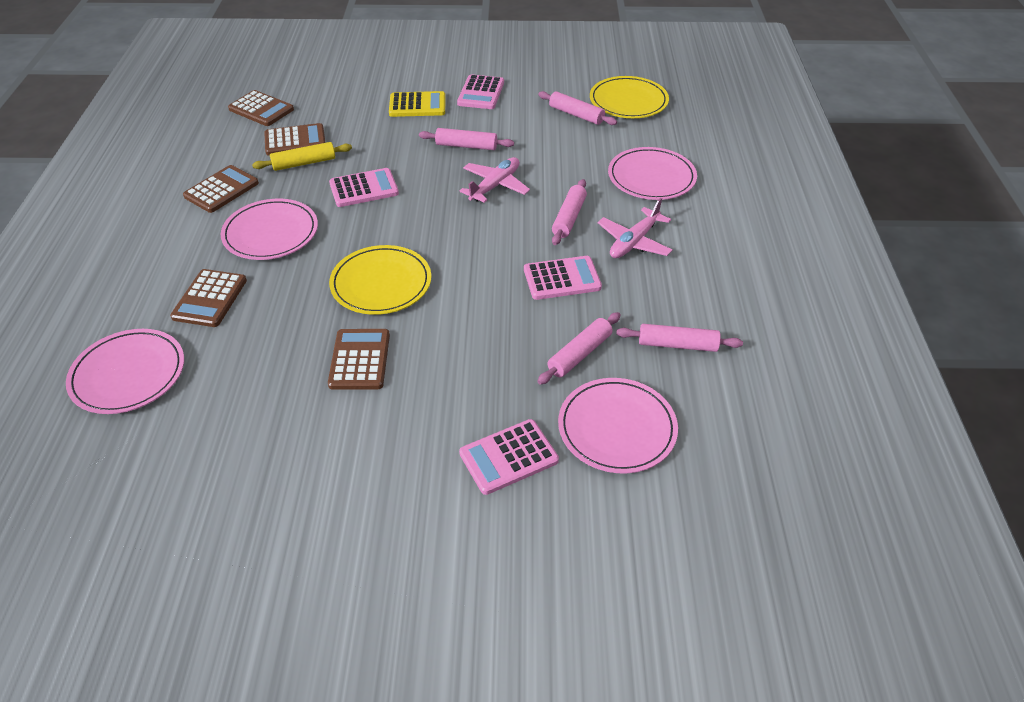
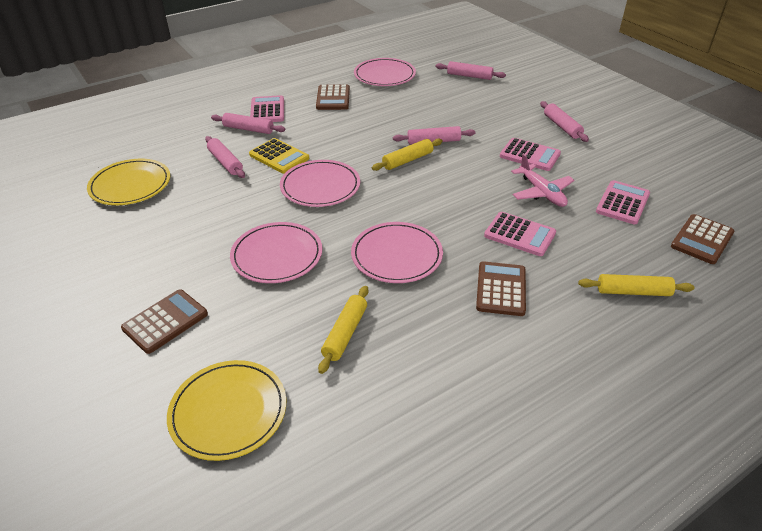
brown calculator: 5 -> 4
pink plane: 2 -> 1
yellow rolling pin: 1 -> 3

